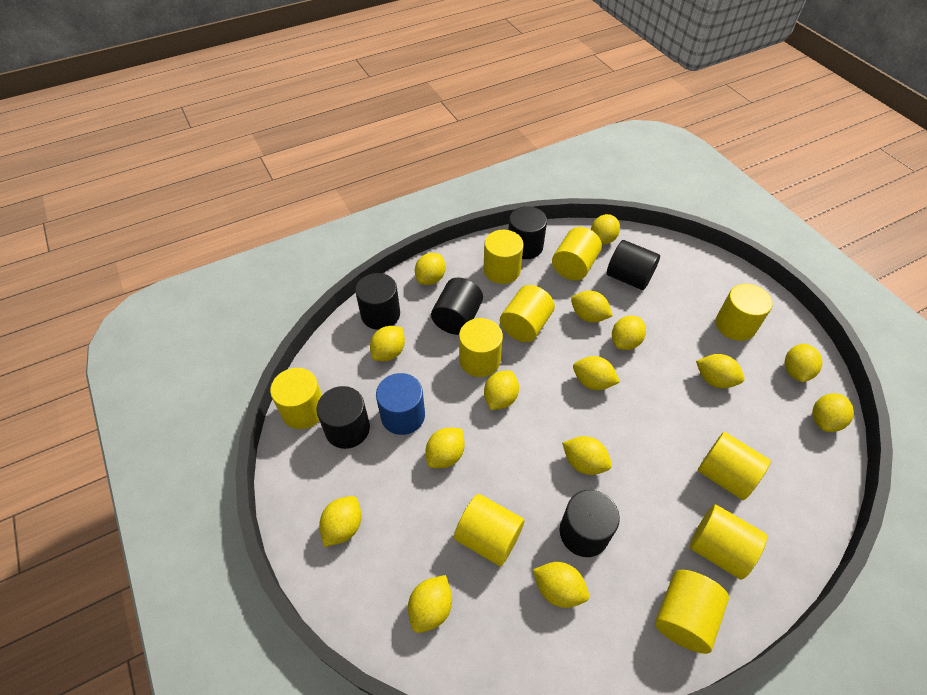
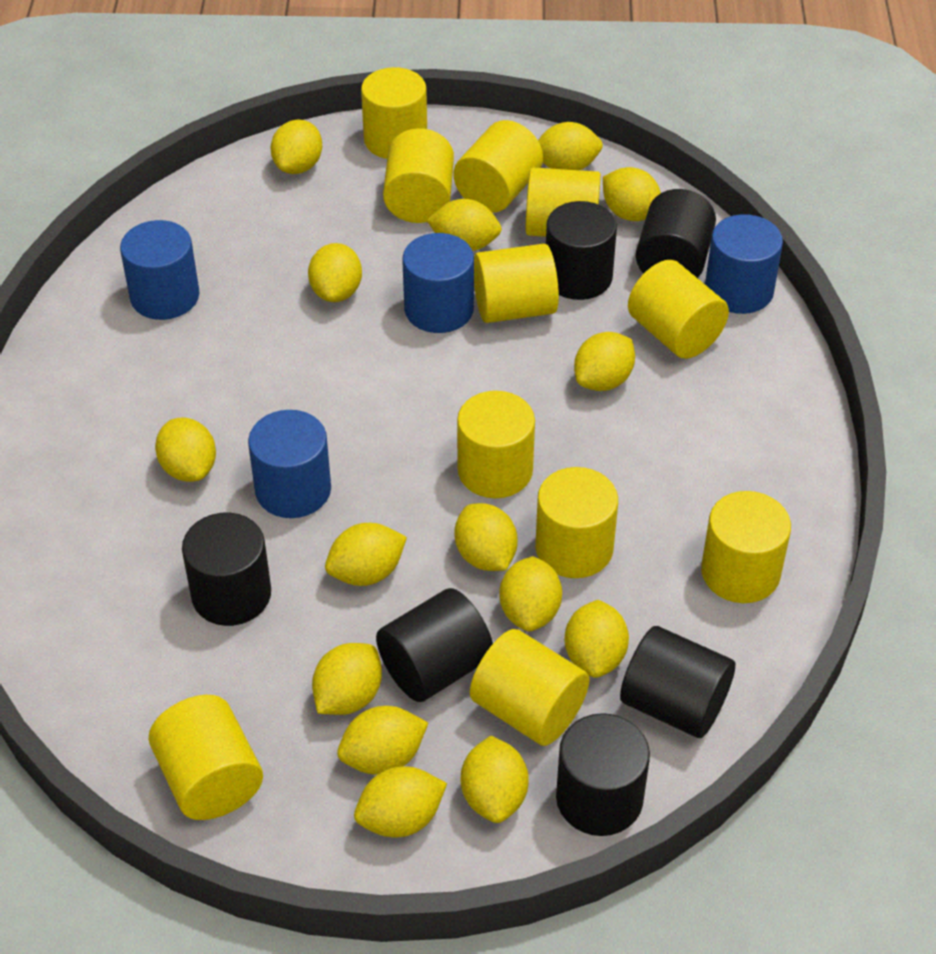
blue cylinder: 1 -> 4
yellow cylinder: 10 -> 11

